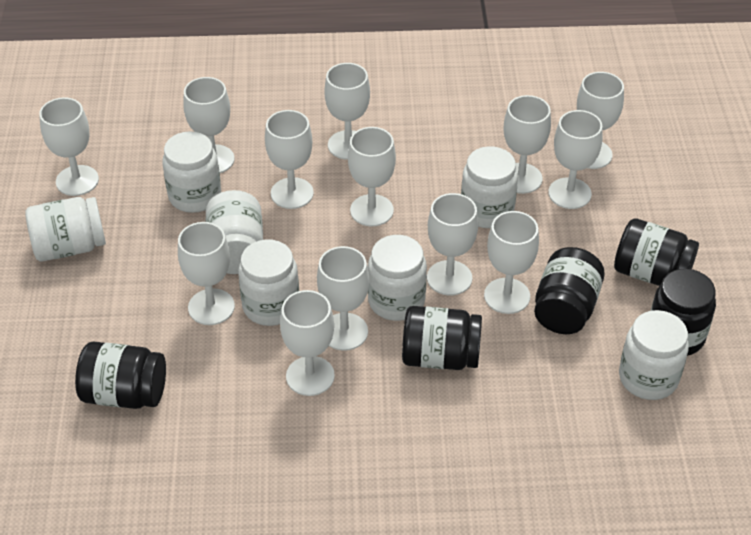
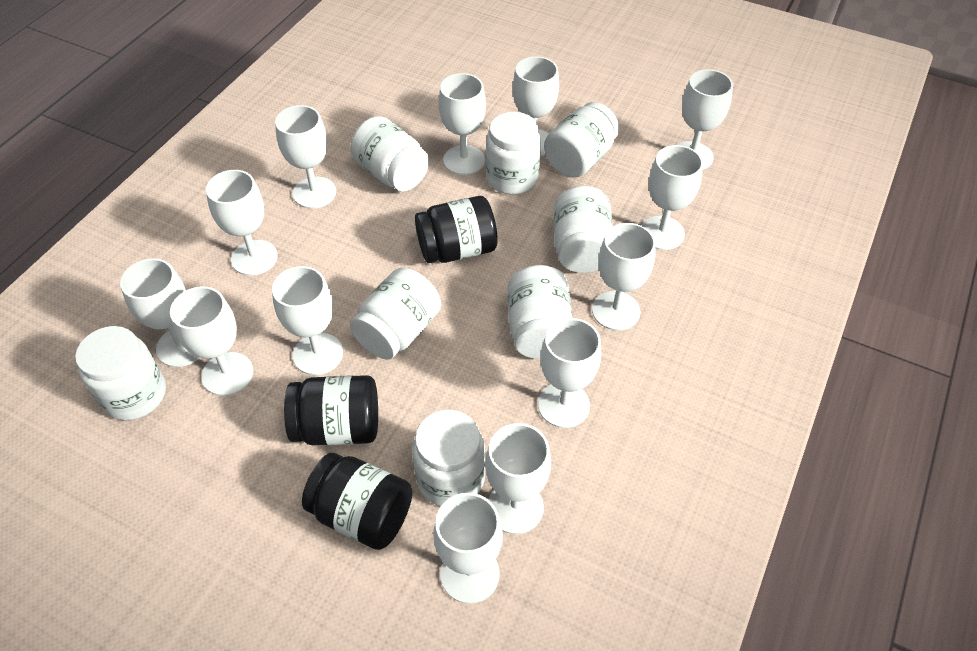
black jar: 5 -> 3
white jar: 7 -> 8

